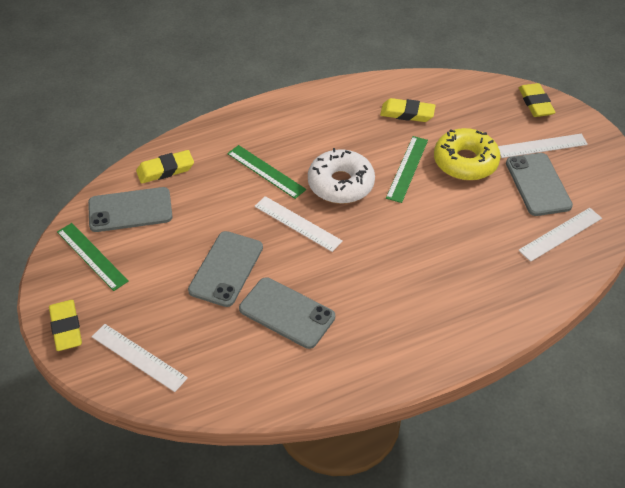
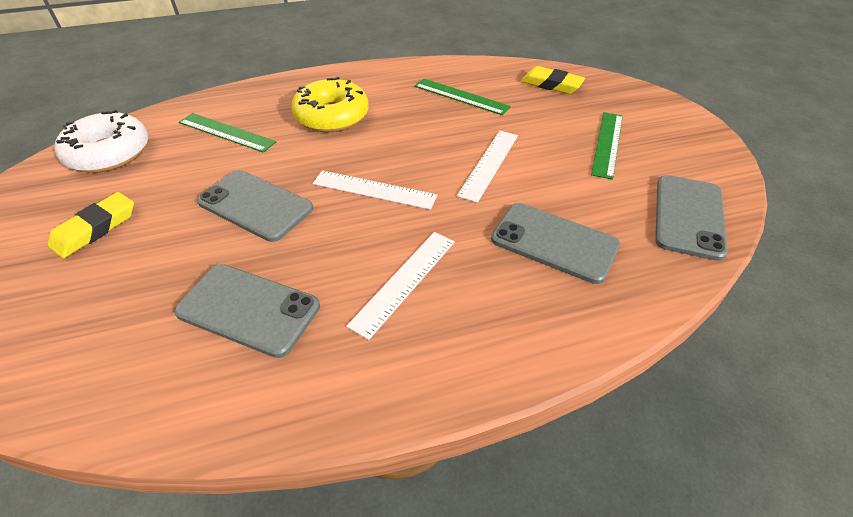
white ruler: 4 -> 3
yellow eraser: 4 -> 2

